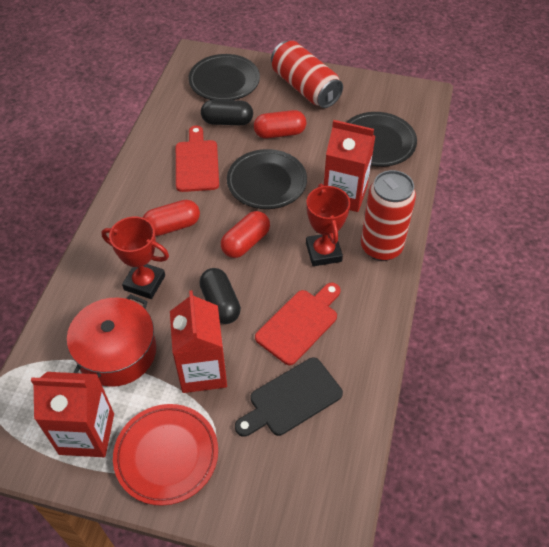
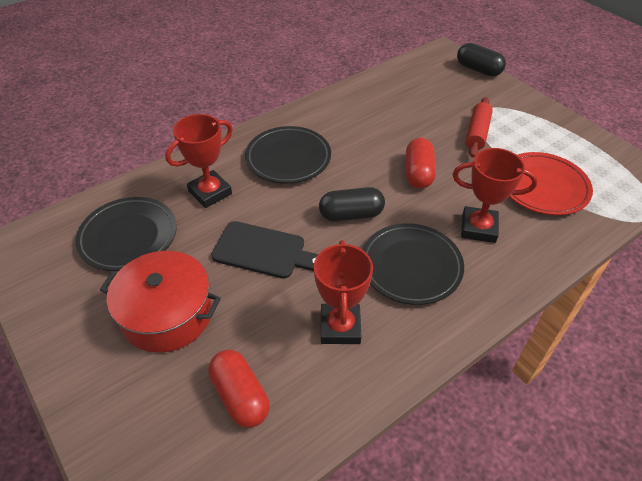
red can: 2 -> 0
red capsule: 3 -> 2
red carton: 3 -> 0
red cutting board: 2 -> 0
red rolling pin: 0 -> 1
red trophy: 2 -> 3

